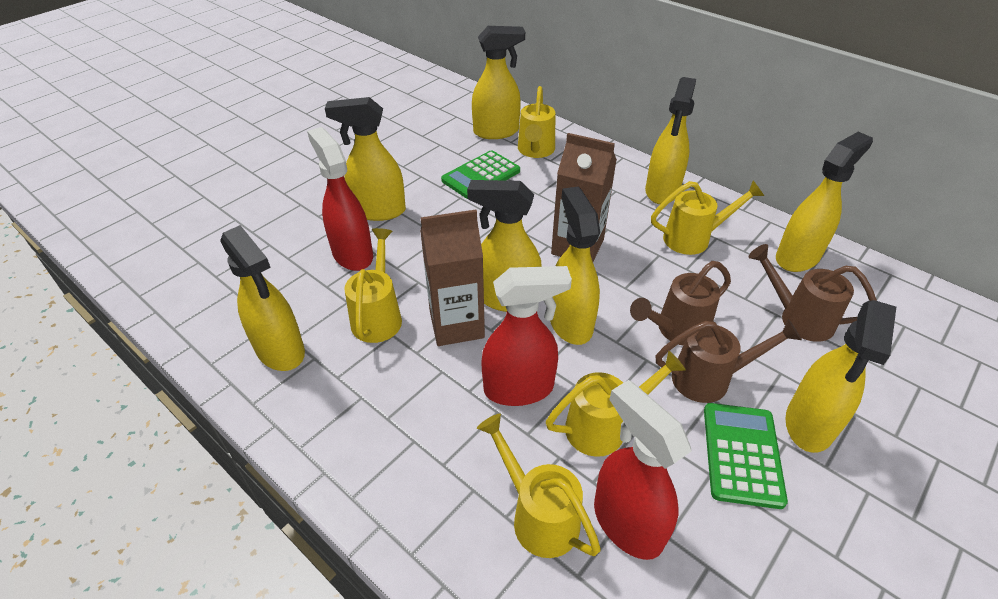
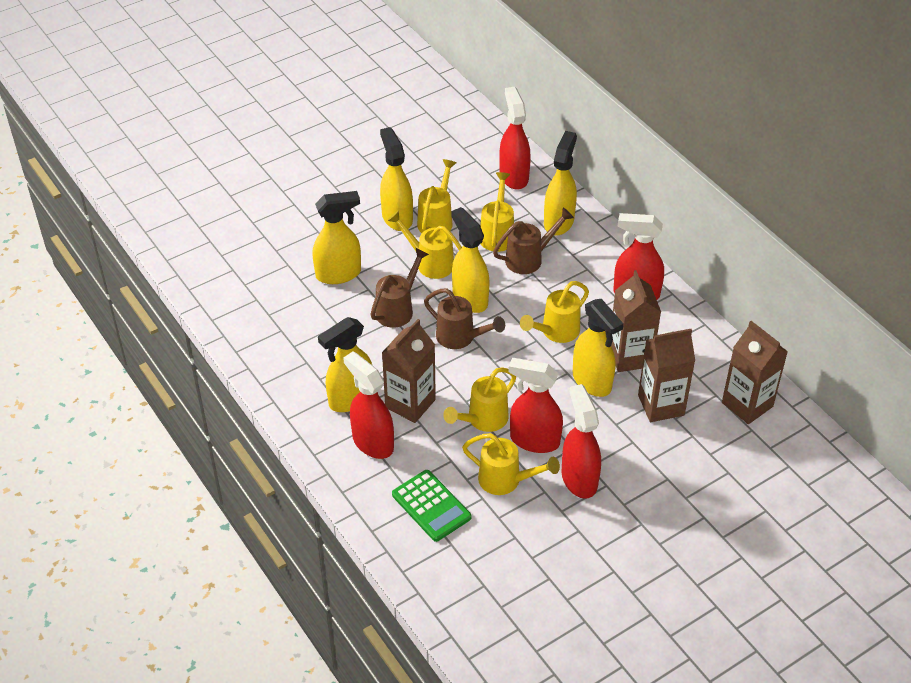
brown carton: 2 -> 4
green calculator: 2 -> 1
red spray bottle: 3 -> 5
yellow spray bottle: 8 -> 6
yellow watering can: 5 -> 6

